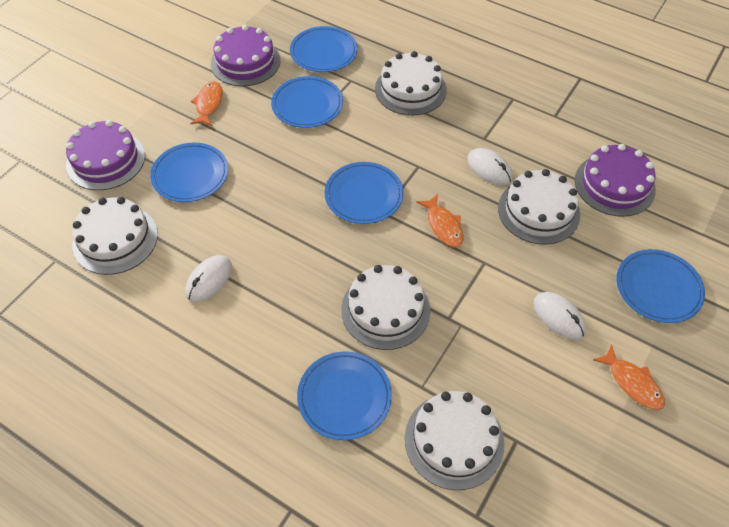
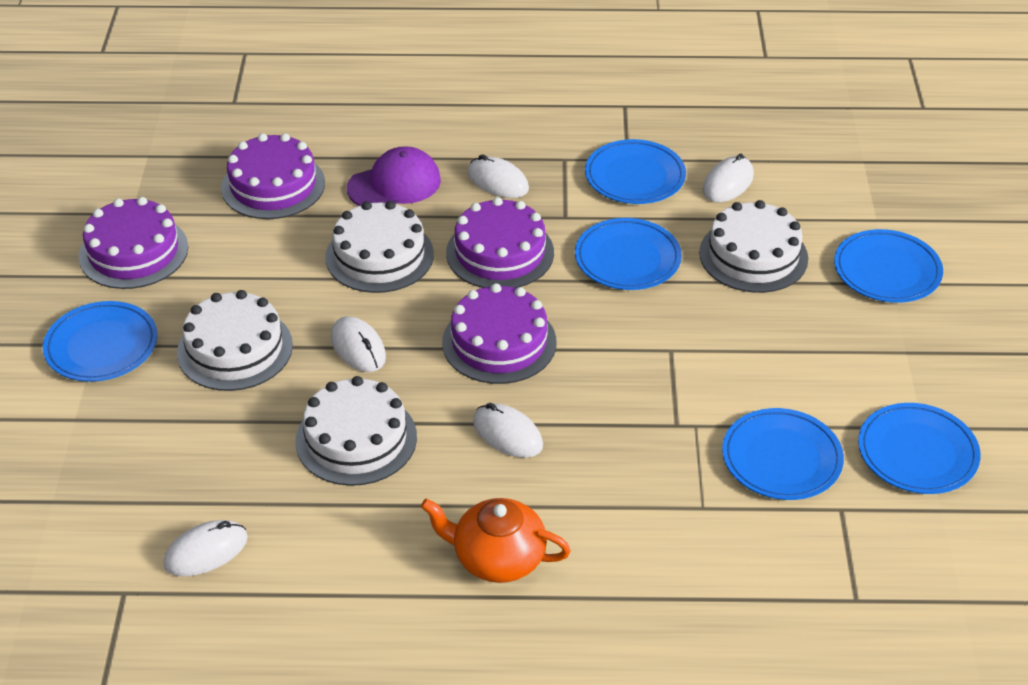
orange fish: 3 -> 0
orange teapot: 0 -> 1
purple cake: 3 -> 4
purple cap: 0 -> 1
white cake: 5 -> 4
white mouse: 3 -> 5

